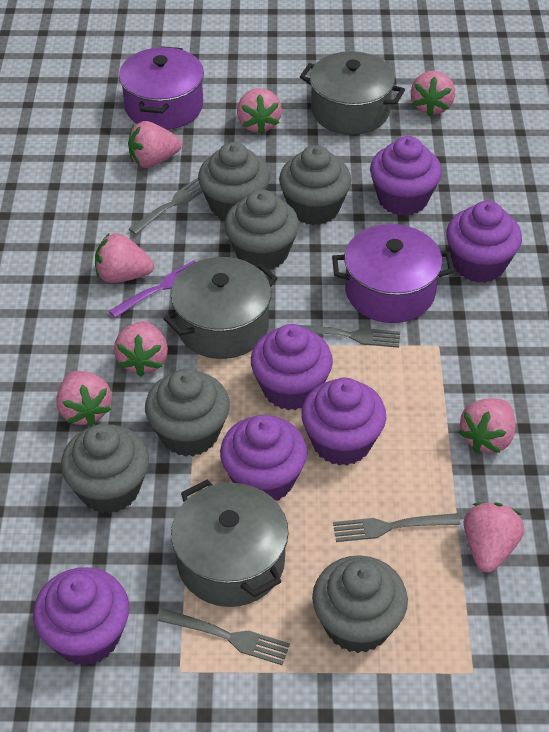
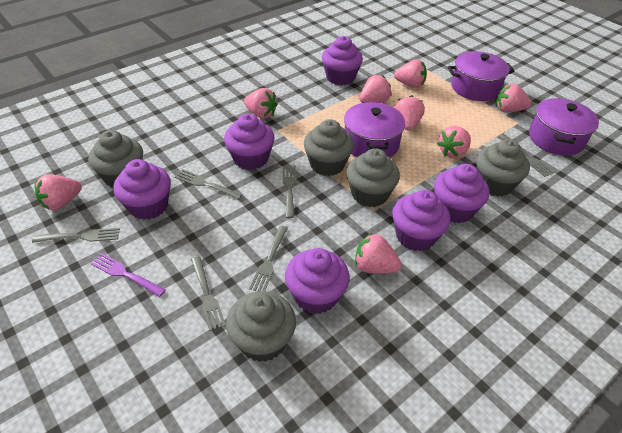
grey cupcake: 6 -> 5
grey fork: 4 -> 6
grey pot: 3 -> 0
purple pot: 2 -> 3

